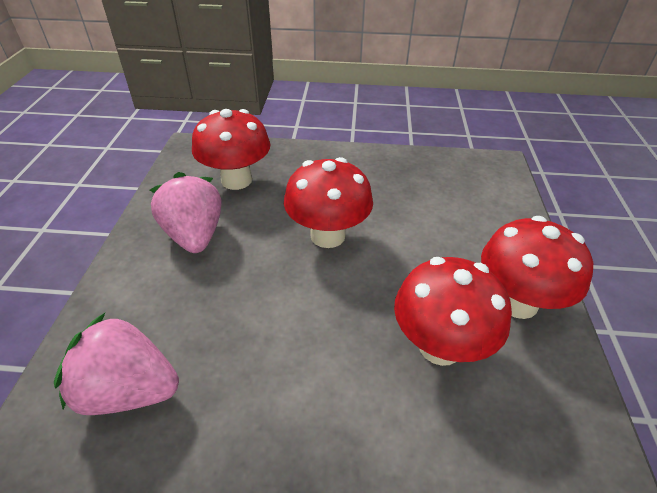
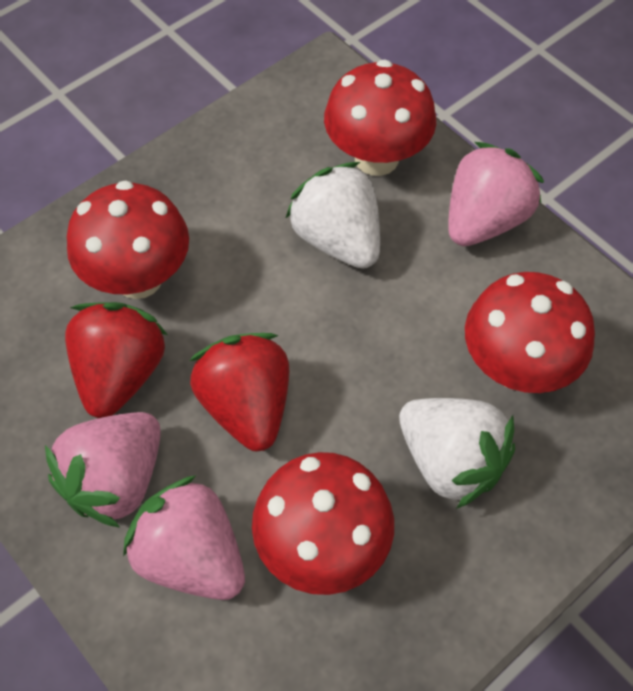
pink strawberry: 2 -> 3
red strawberry: 0 -> 2
white strawberry: 0 -> 2

